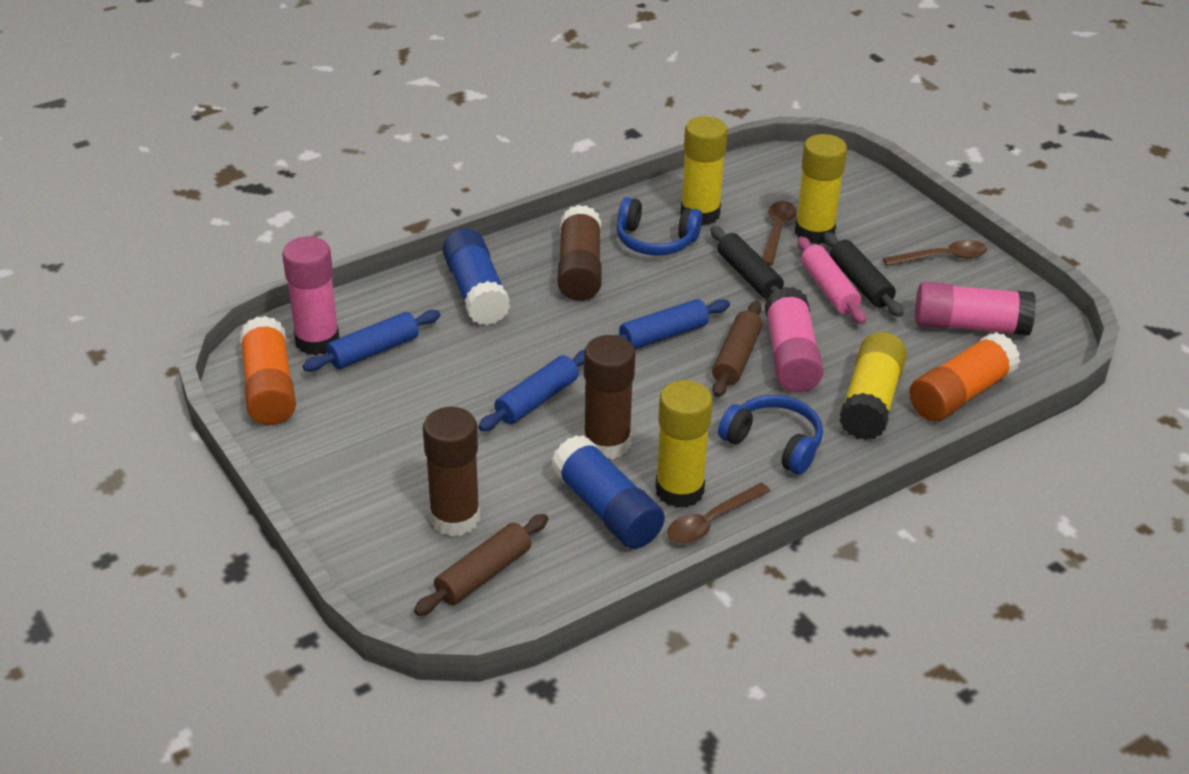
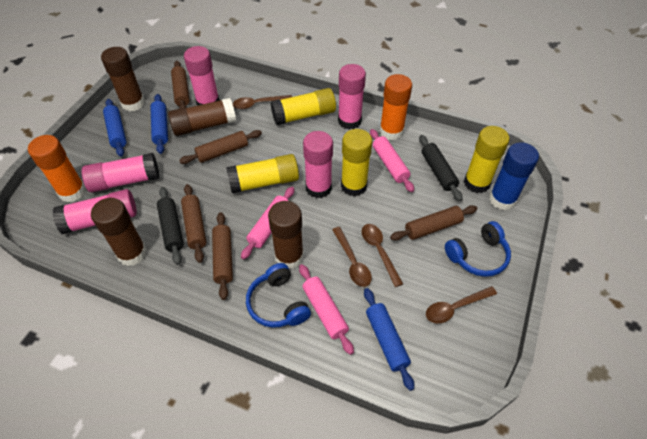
blue glue stick: 2 -> 1
brown glue stick: 3 -> 4
brown rolling pin: 2 -> 5
brown spoon: 3 -> 4
pink glue stick: 3 -> 5
pink rolling pin: 1 -> 3

